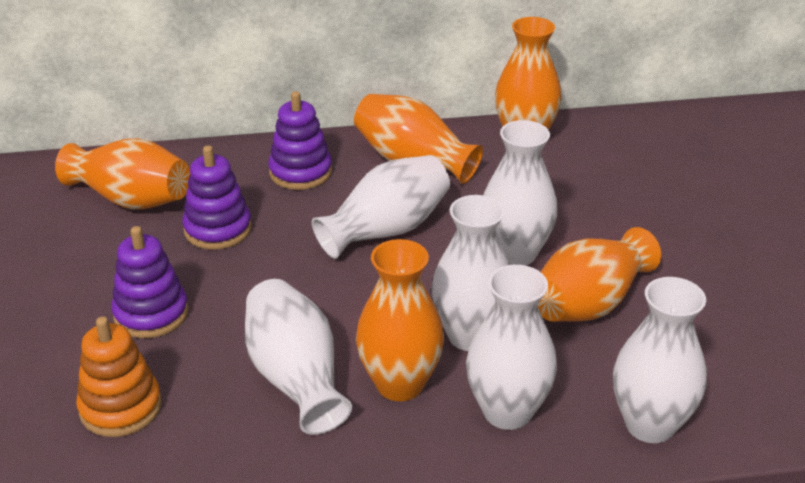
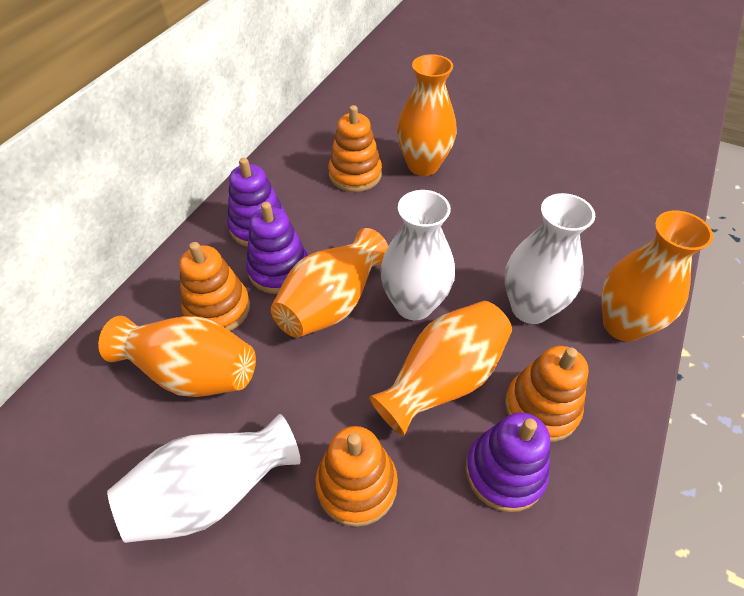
orange stacking toy: 1 -> 4
white vase: 6 -> 3

